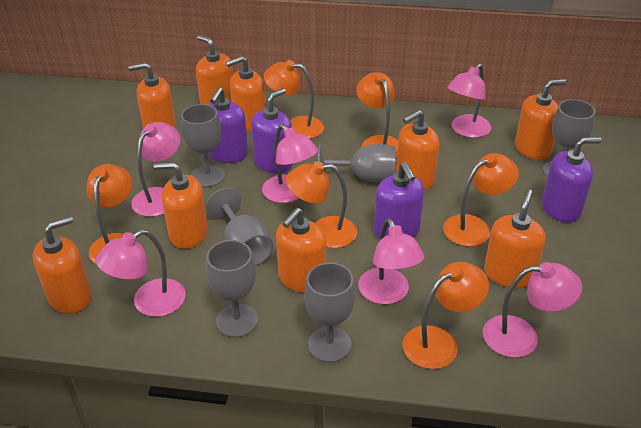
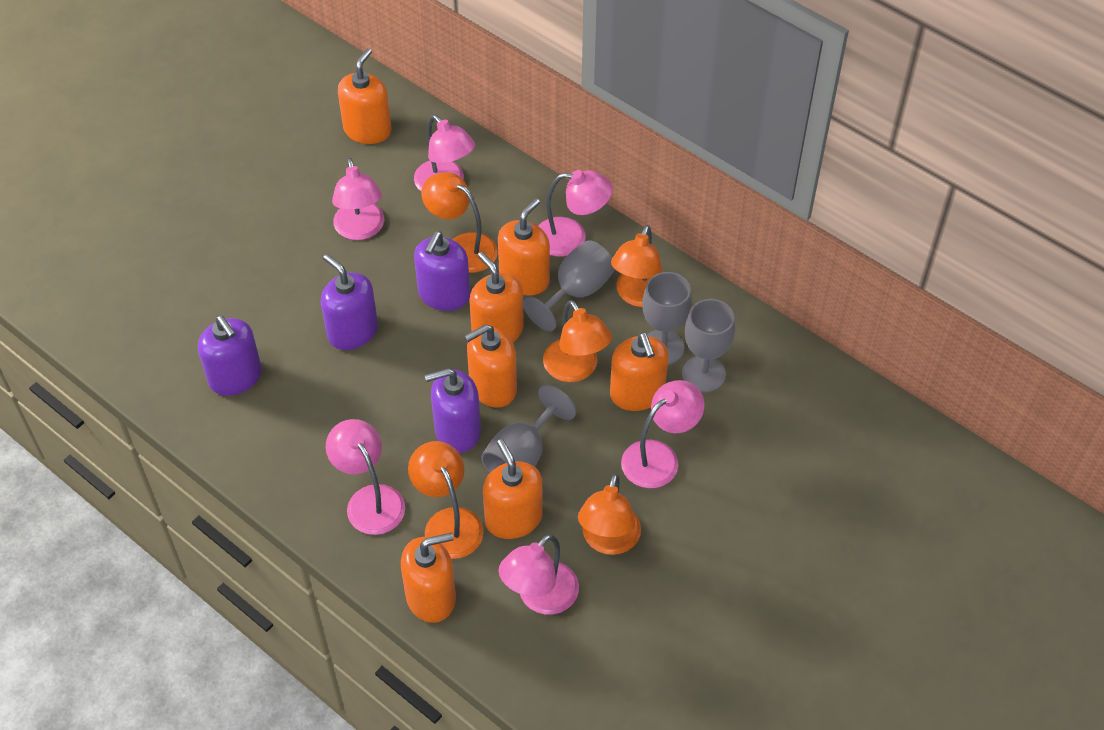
grey goblet: 6 -> 4
orange lamp: 6 -> 5
orange soap dispenser: 9 -> 7

